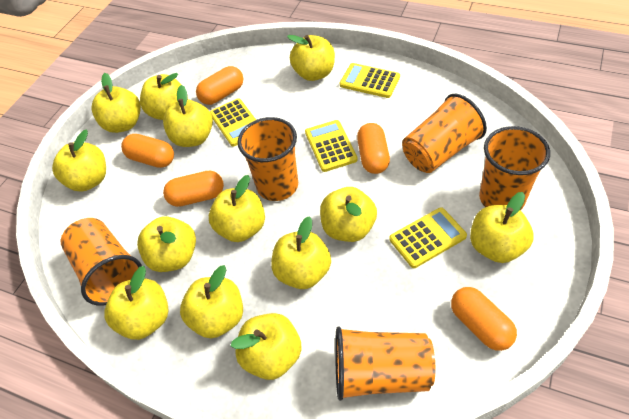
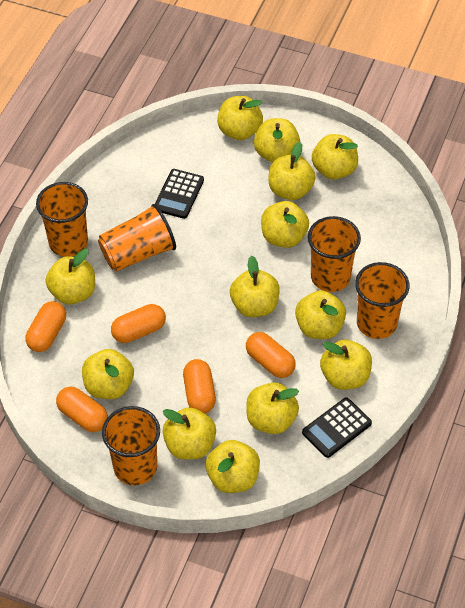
black calculator: 0 -> 2
yellow calculator: 4 -> 0

